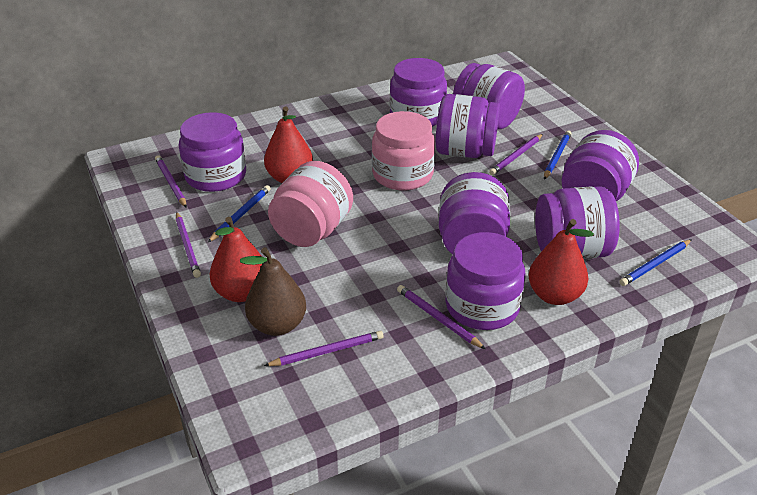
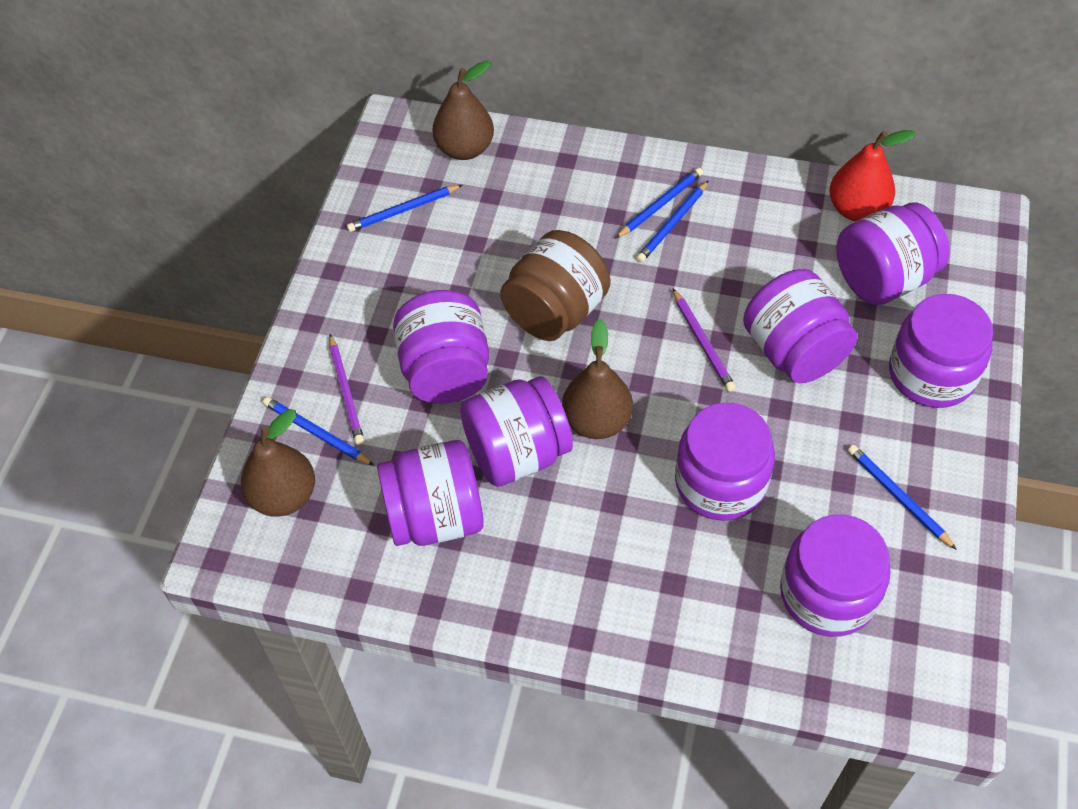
blue pencil: 3 -> 5
brown jar: 0 -> 1
brown pear: 1 -> 3
pink jar: 2 -> 0
purple pencil: 5 -> 2
red pear: 3 -> 1

